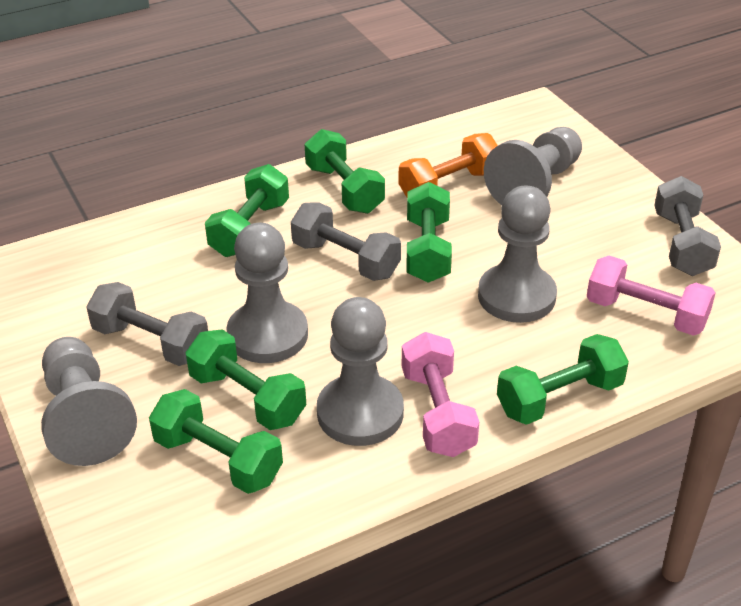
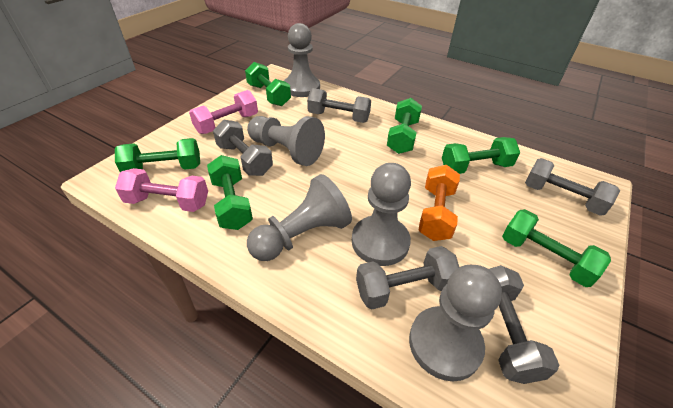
grey dumbbell: 3 -> 5

